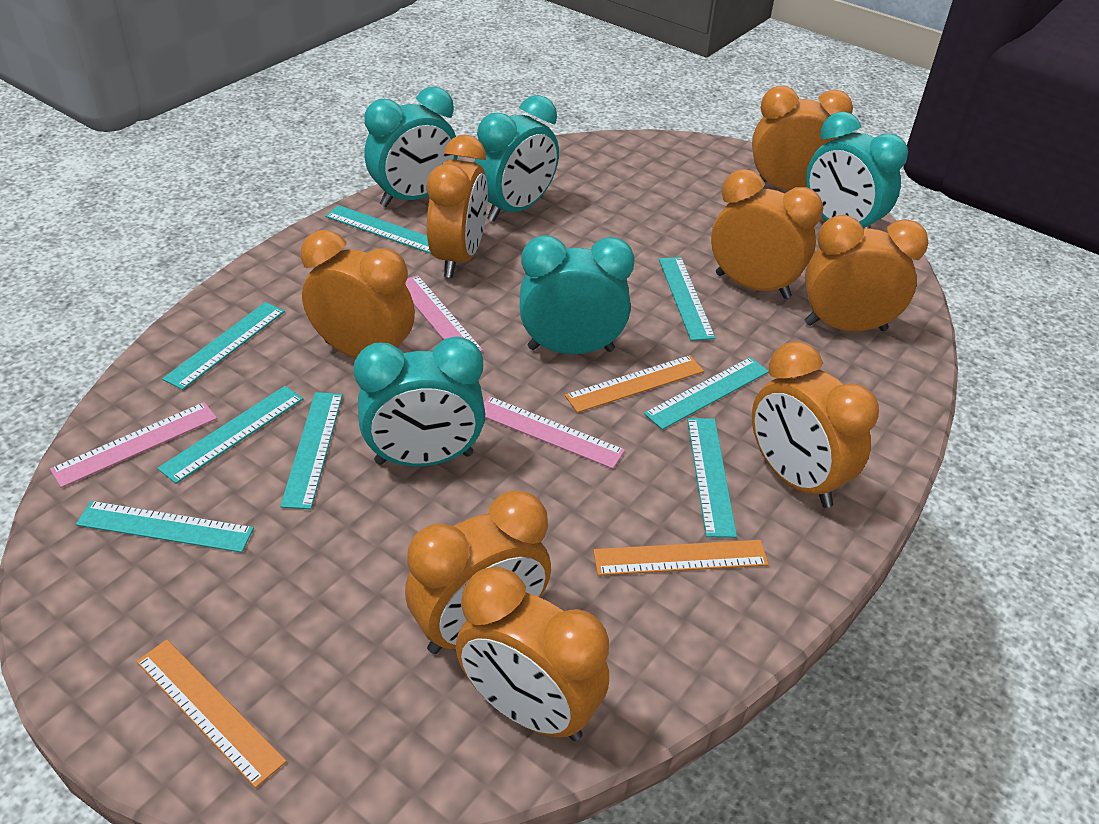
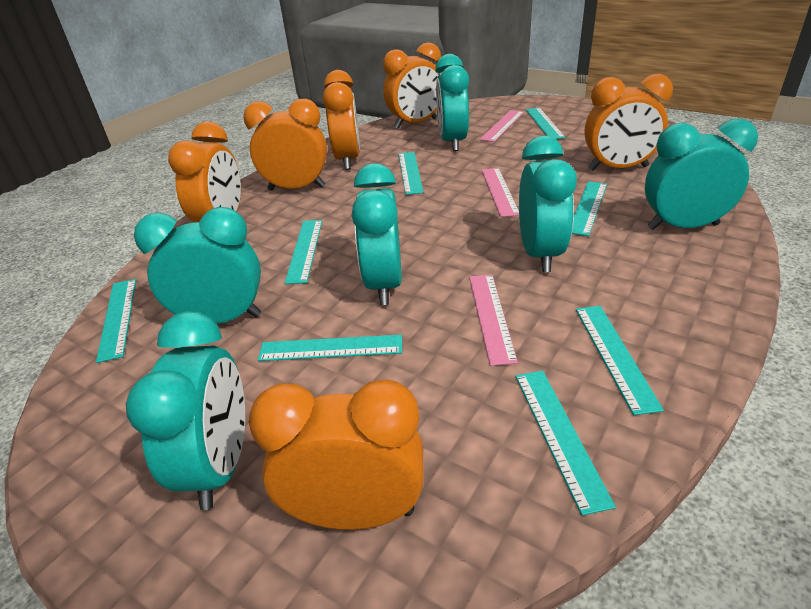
orange clock: 8 -> 6
orange ruler: 3 -> 0
turquoise clock: 5 -> 6

